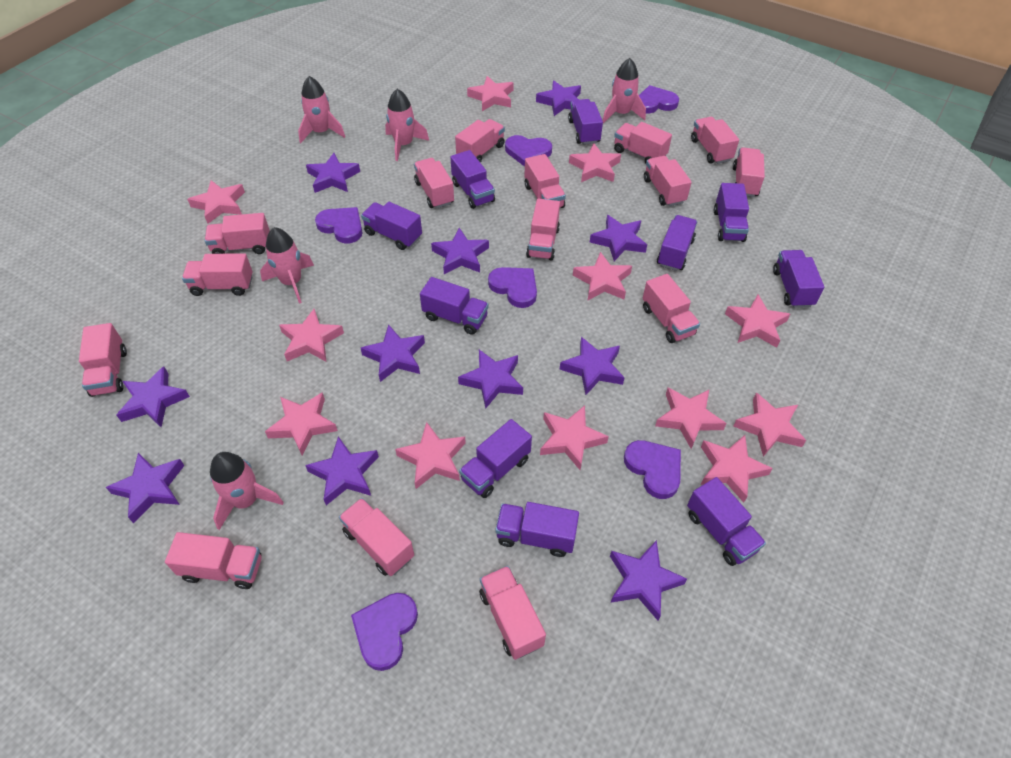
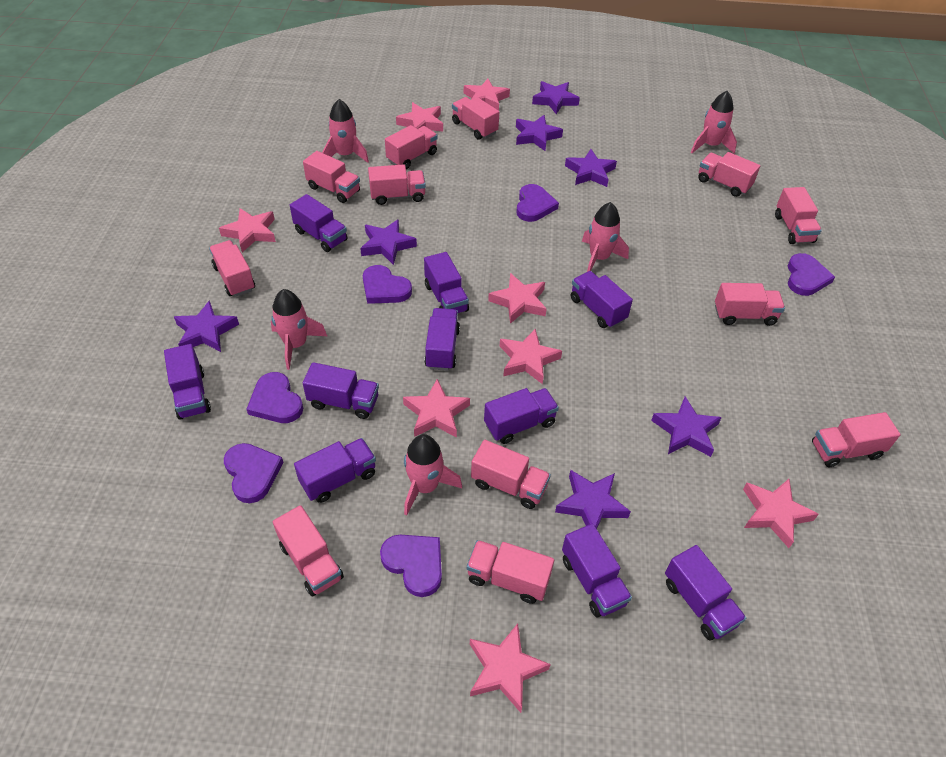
pink star: 12 -> 8
pink truck: 15 -> 12
purple star: 11 -> 7

